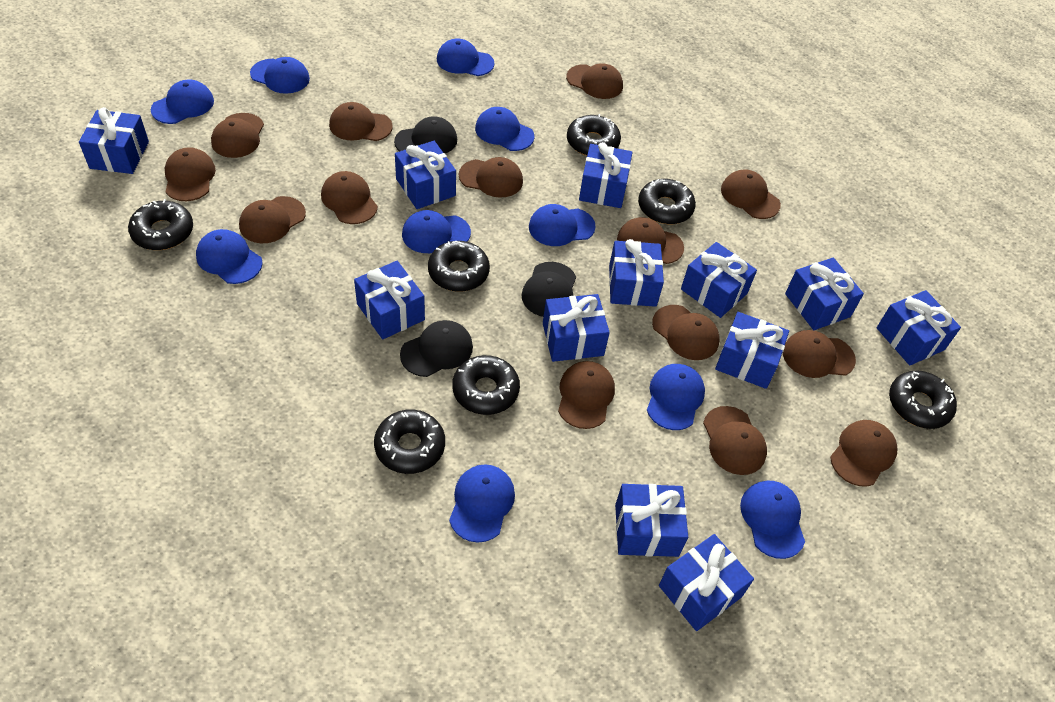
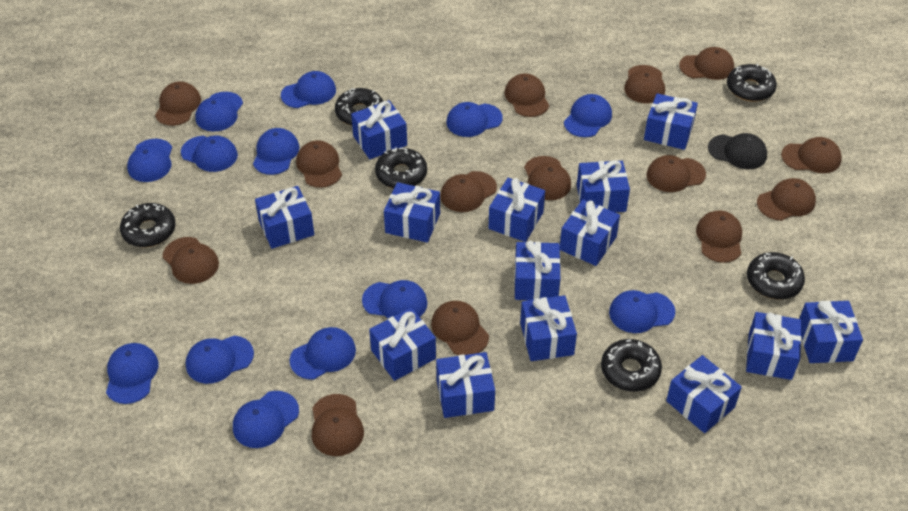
black cap: 3 -> 1
black donut: 7 -> 6
blue cap: 10 -> 13
blue gift: 12 -> 14

